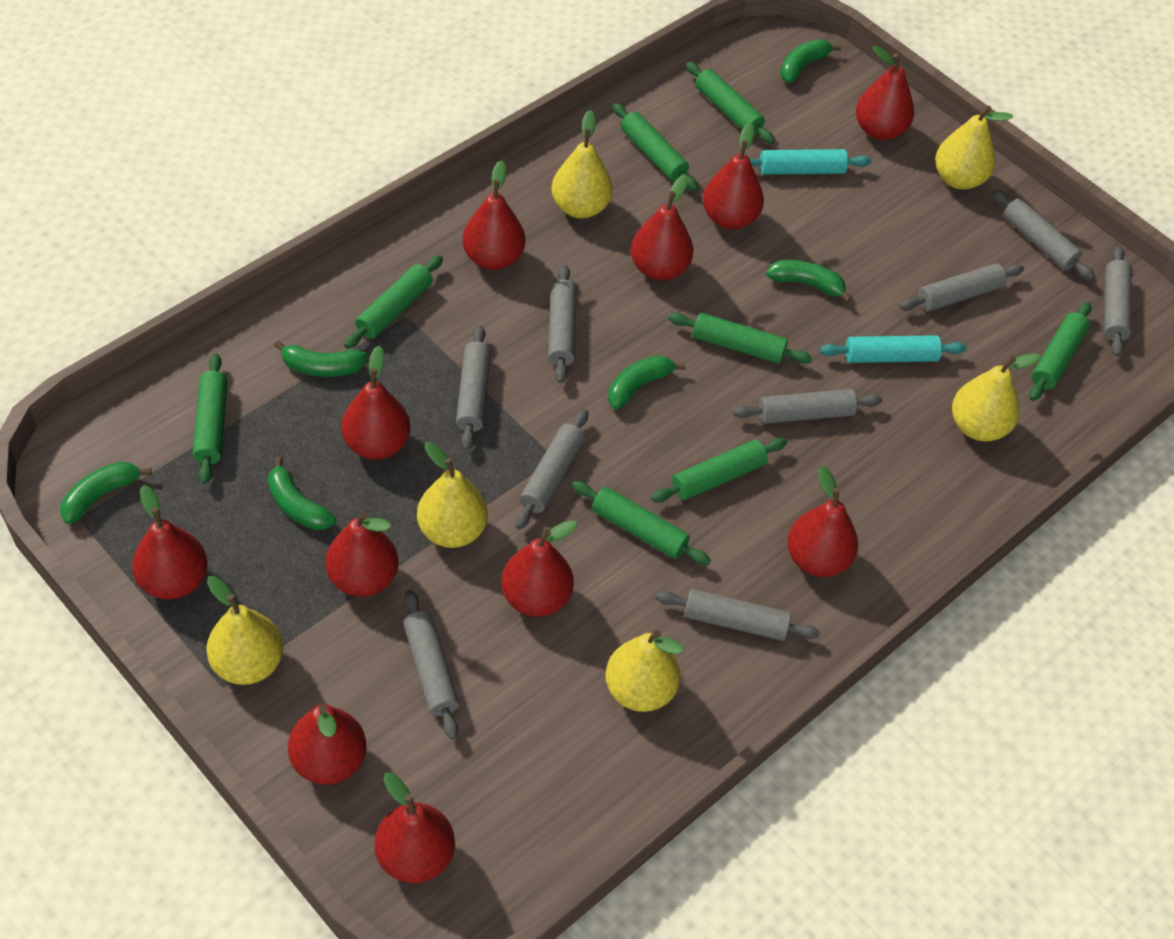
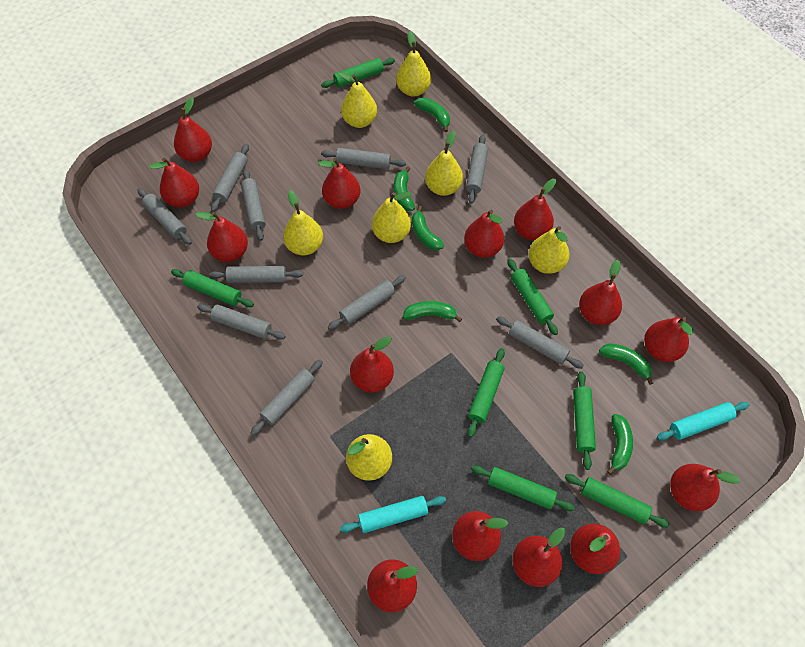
green rolling pin: 8 -> 7
grey rolling pin: 9 -> 10
red pear: 11 -> 14
yellow pear: 6 -> 7

